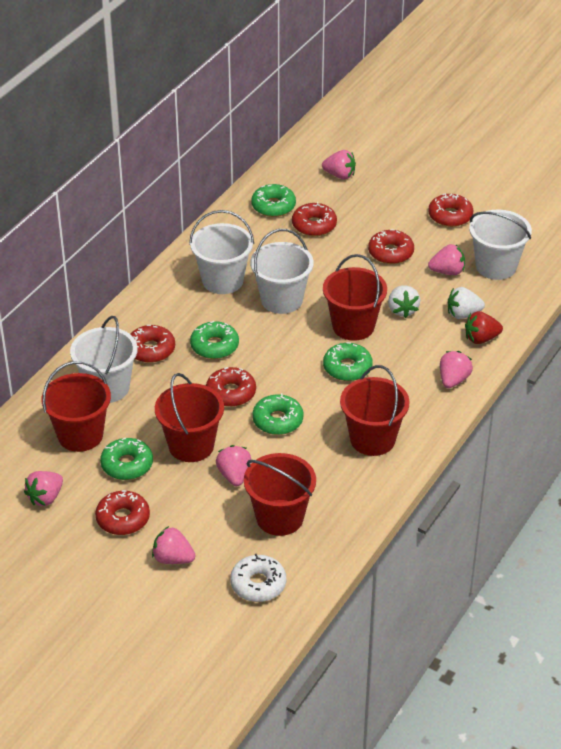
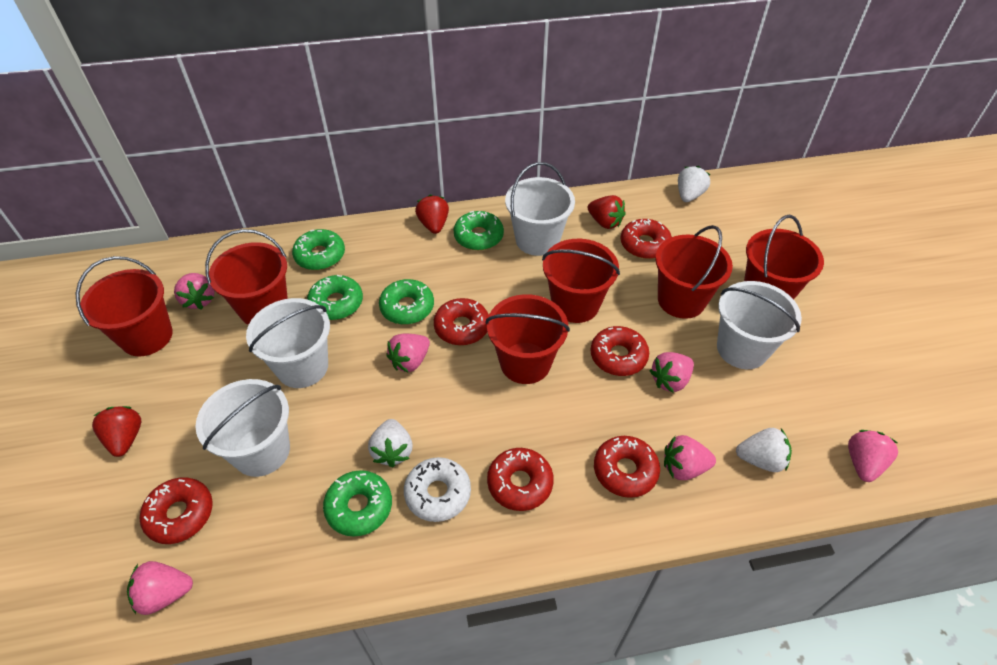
red bucket: 5 -> 6
red strawberry: 1 -> 3
white strawberry: 2 -> 3

